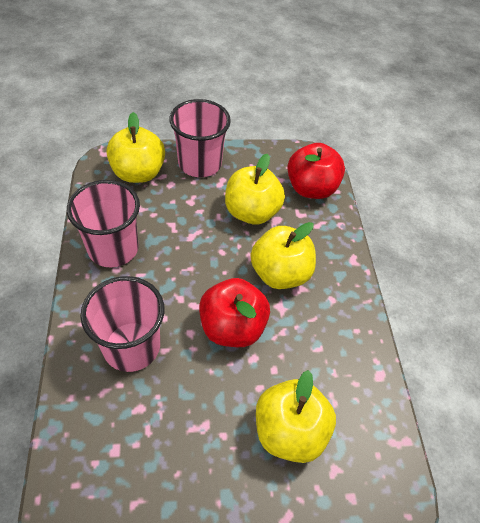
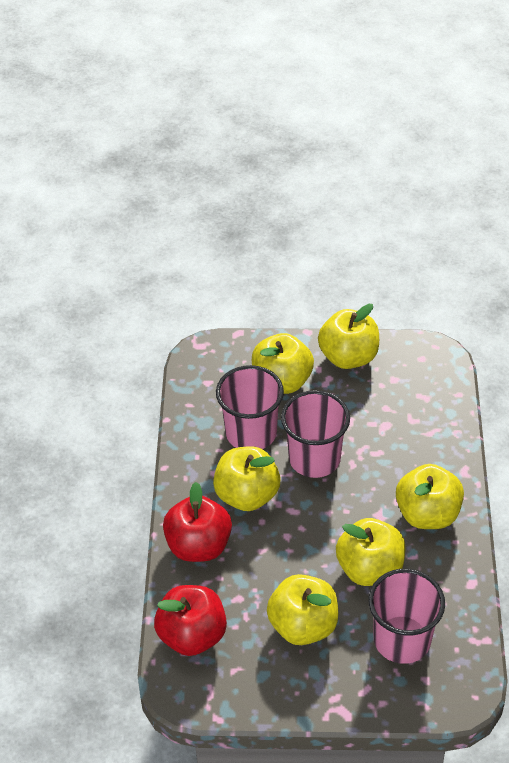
yellow apple: 4 -> 6

